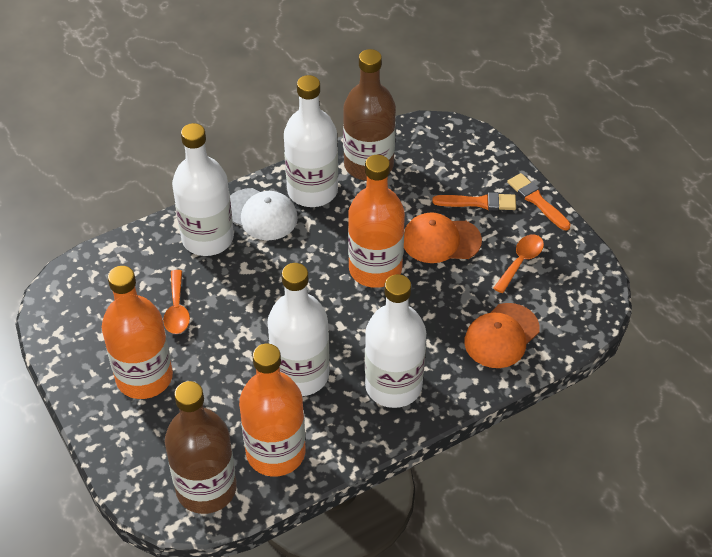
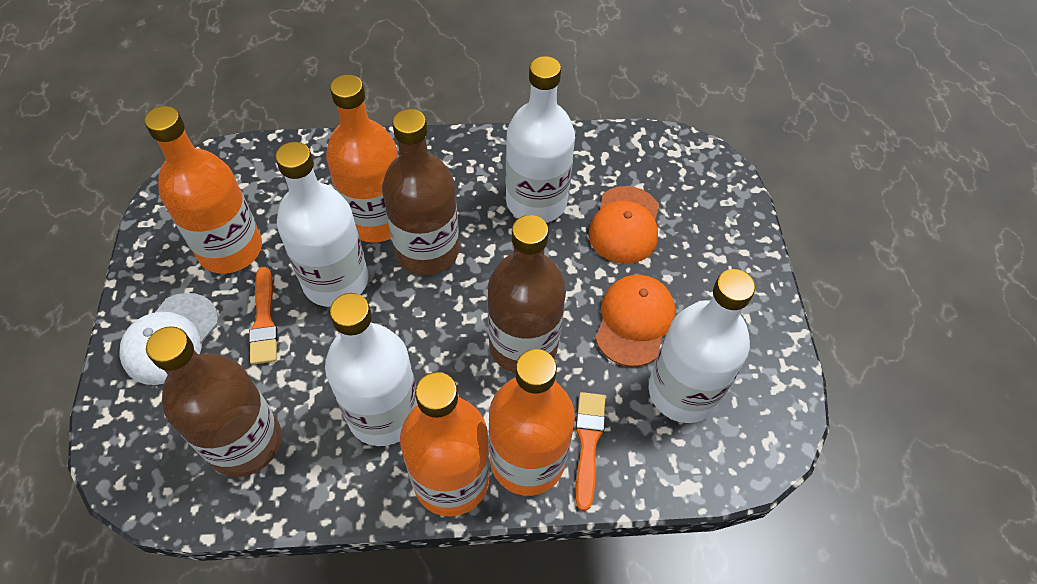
brown bottle: 2 -> 3
orange bottle: 3 -> 4
orange spoon: 2 -> 0

